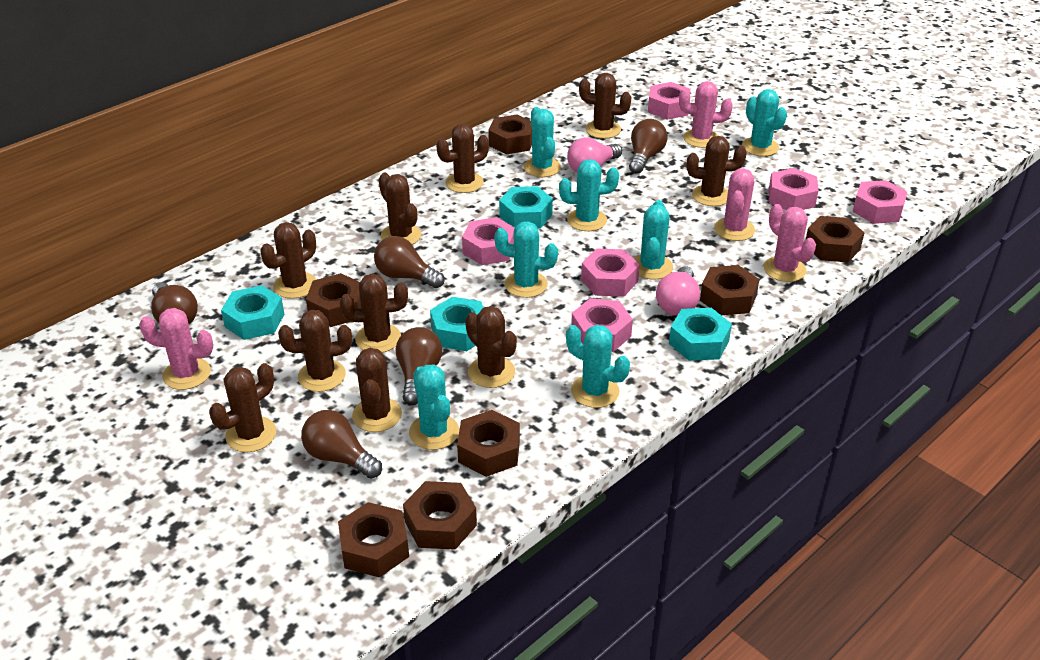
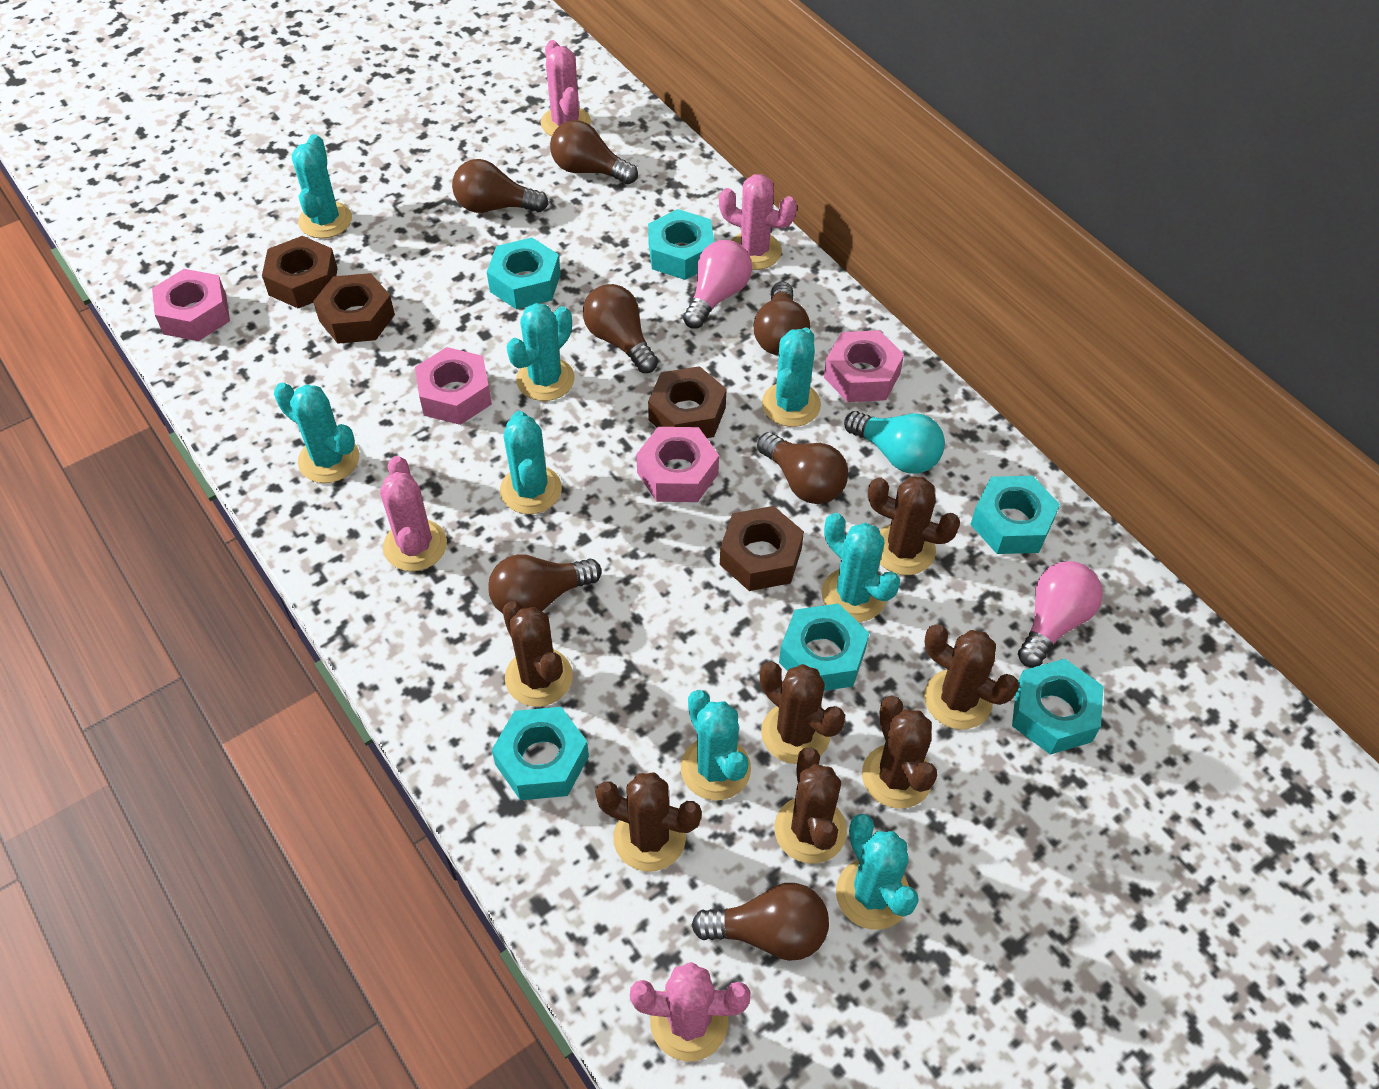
brown cactus: 10 -> 7
brown light bulb: 5 -> 7
brown nut: 7 -> 4
pink nut: 6 -> 4
turquoise cactus: 7 -> 8
turquoise light bulb: 0 -> 1
turquoise nut: 4 -> 6

